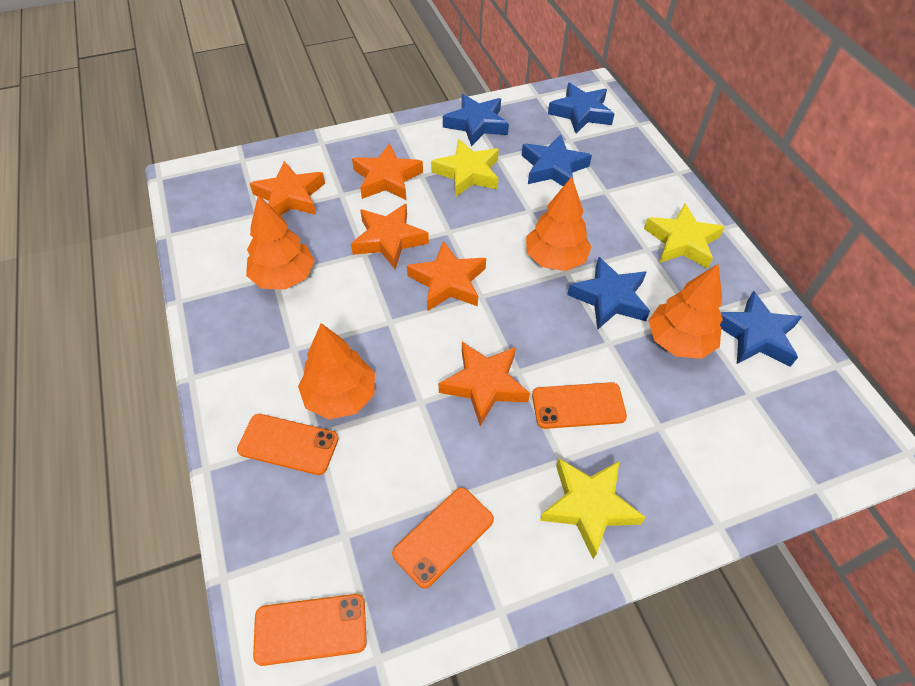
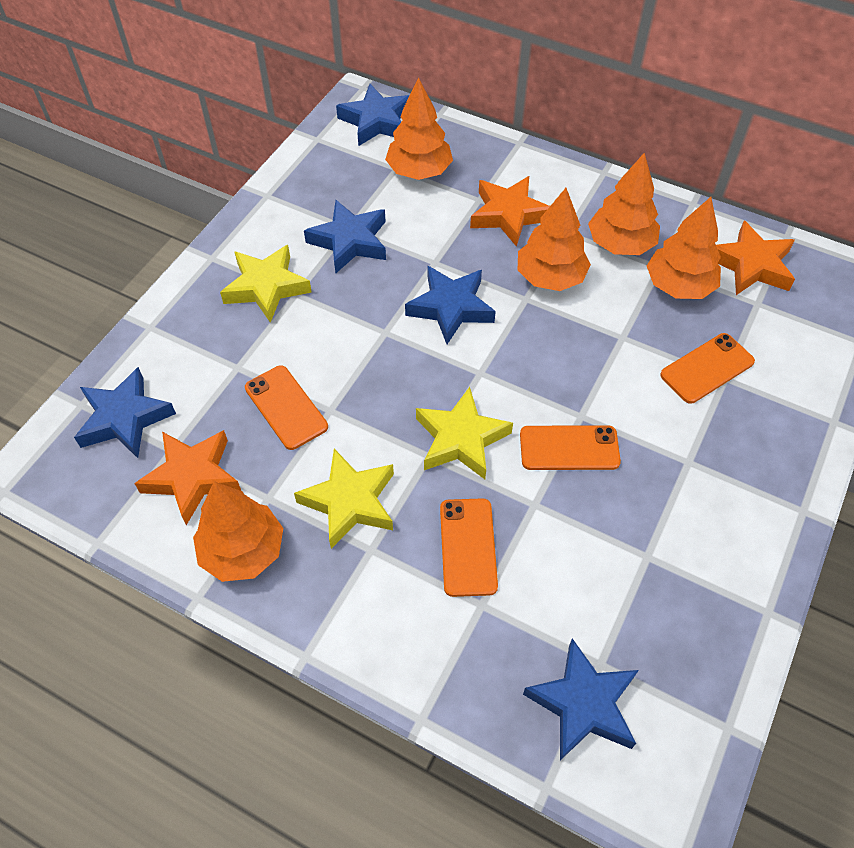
orange star: 5 -> 3
orange tree: 4 -> 5

